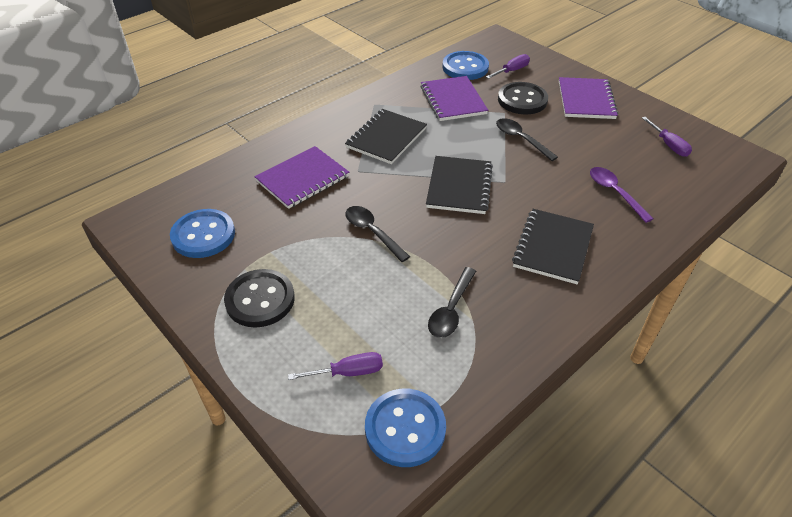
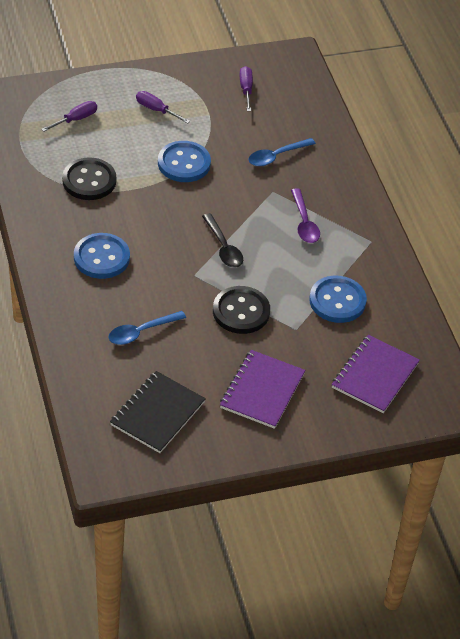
black notebook: 3 -> 1
black spoon: 3 -> 1
blue spoon: 0 -> 2
purple notebook: 3 -> 2

